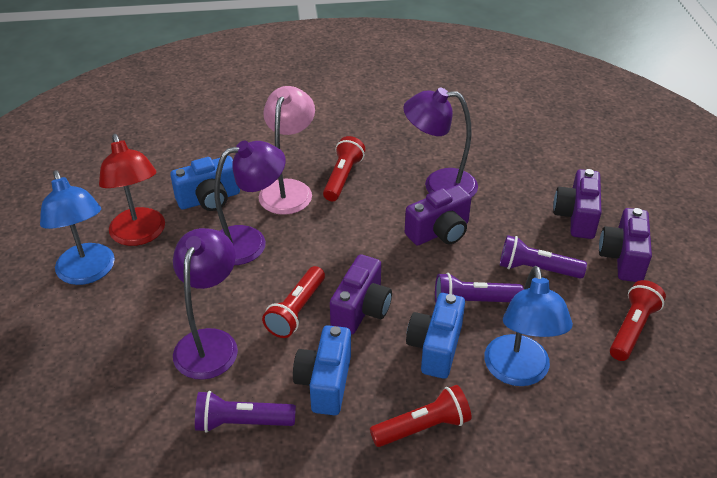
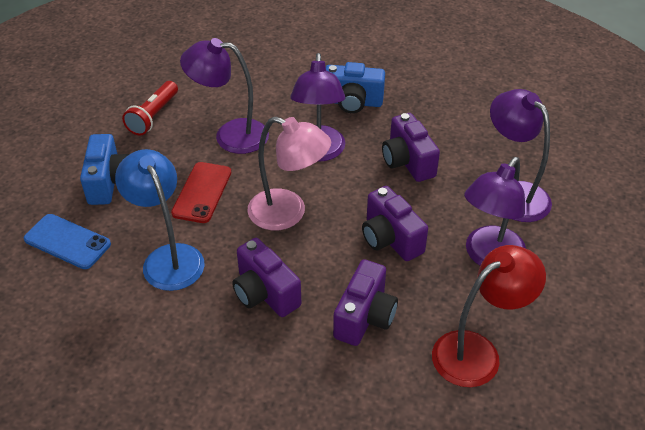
blue camera: 3 -> 2
blue lamp: 2 -> 1
blue phone: 0 -> 1
purple flashlight: 3 -> 0
purple lamp: 3 -> 4
red flashlight: 4 -> 1
red phone: 0 -> 1

